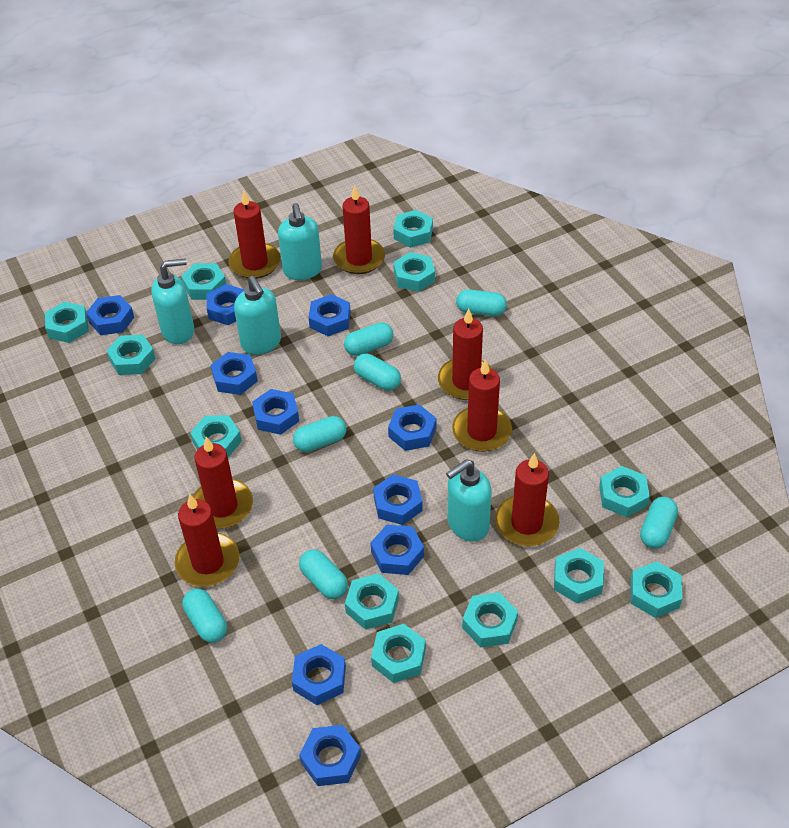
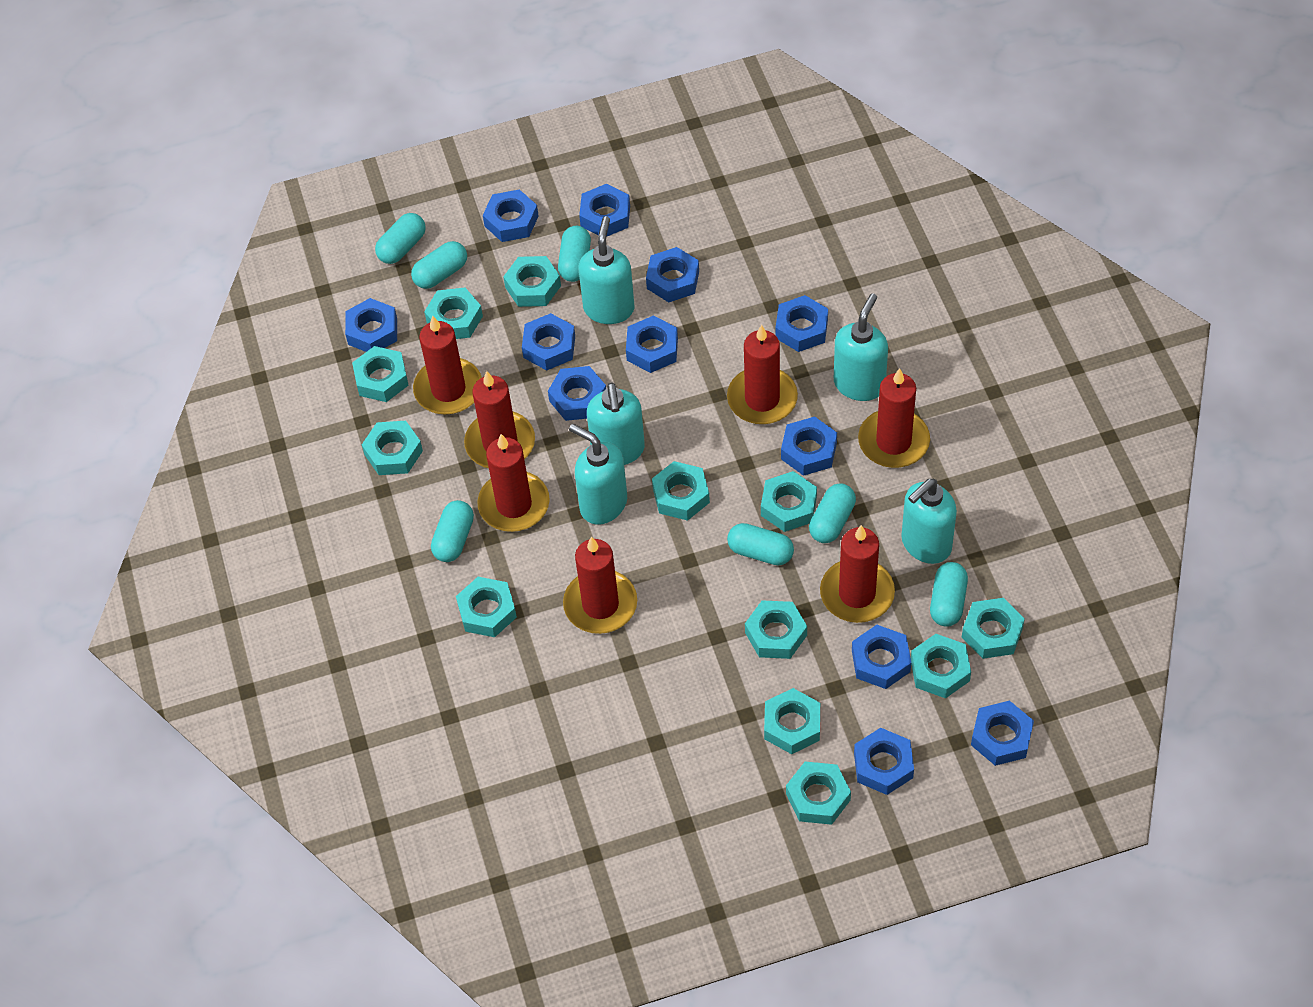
blue nut: 10 -> 12
turquoise soap dispenser: 4 -> 5

